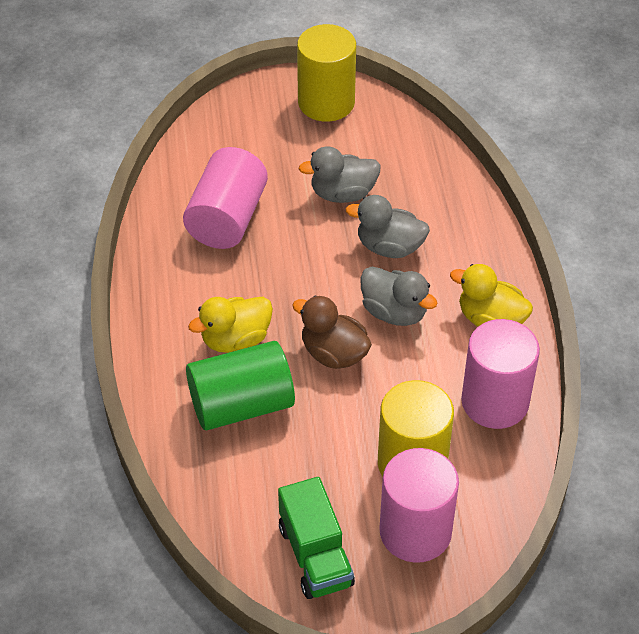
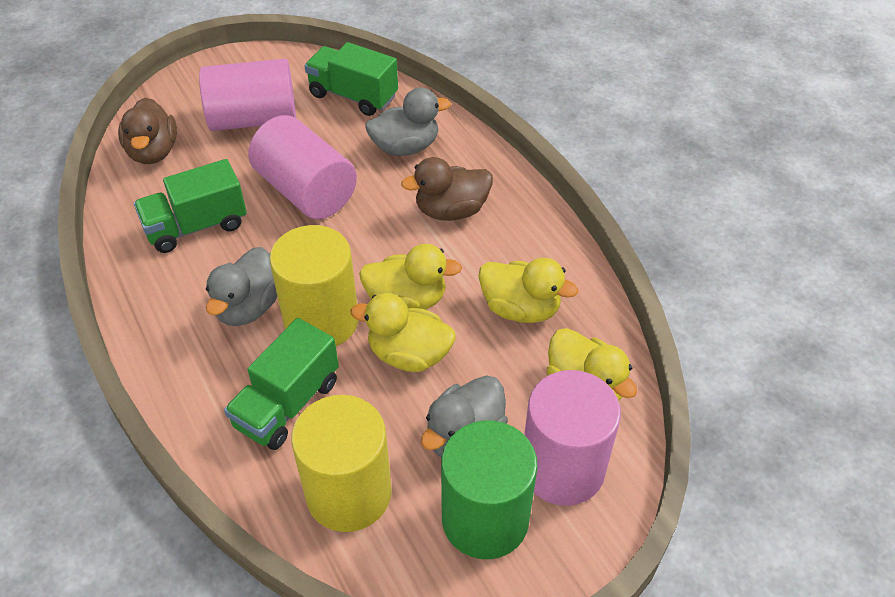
brown duck: 1 -> 2
green truck: 1 -> 3
yellow duck: 2 -> 4

